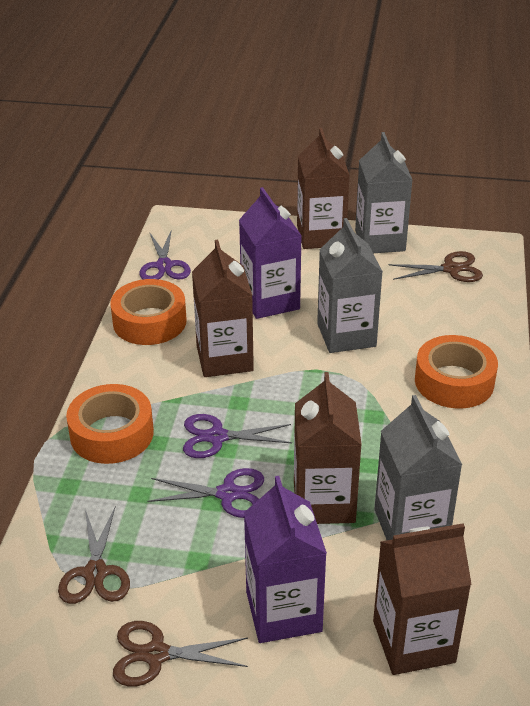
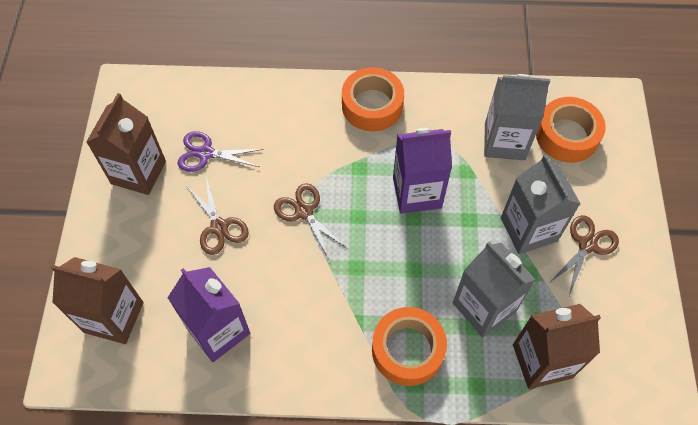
brown carton: 4 -> 3
purple scissors: 3 -> 1

